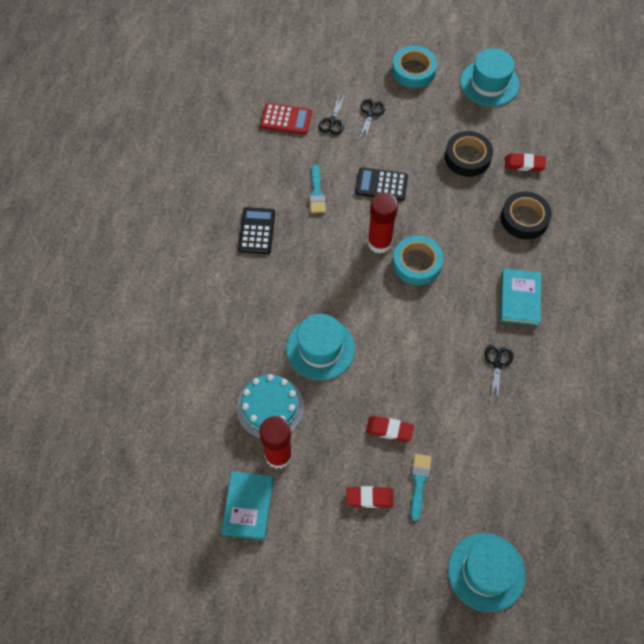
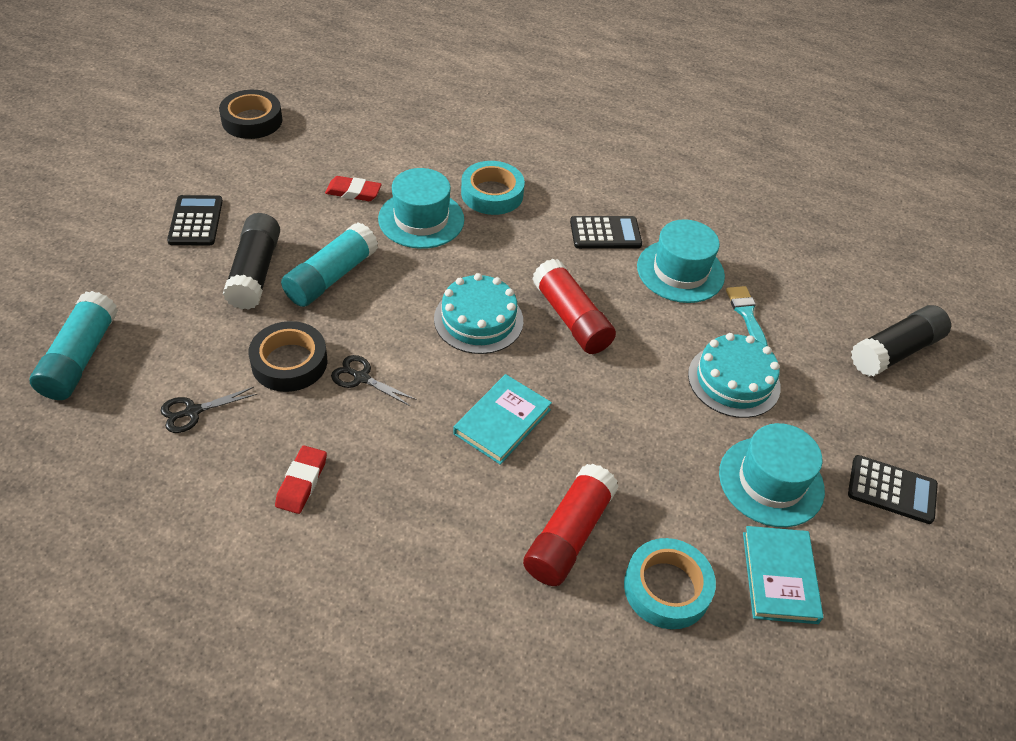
black calculator: 2 -> 3
black glue stick: 0 -> 2
black scissors: 3 -> 2
red calculator: 1 -> 0
red eraser: 3 -> 2
turquoise brush: 2 -> 1
turquoise cake: 1 -> 2
turquoise glue stick: 0 -> 2

